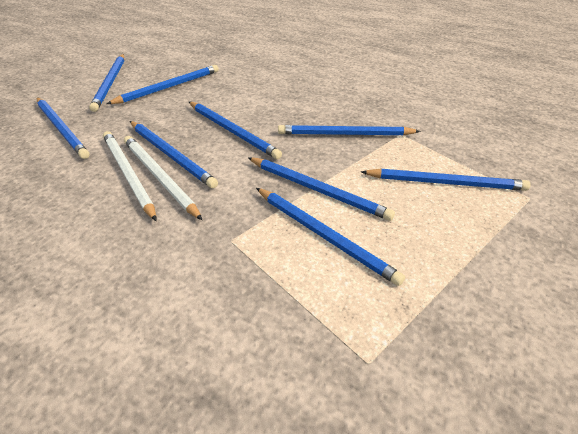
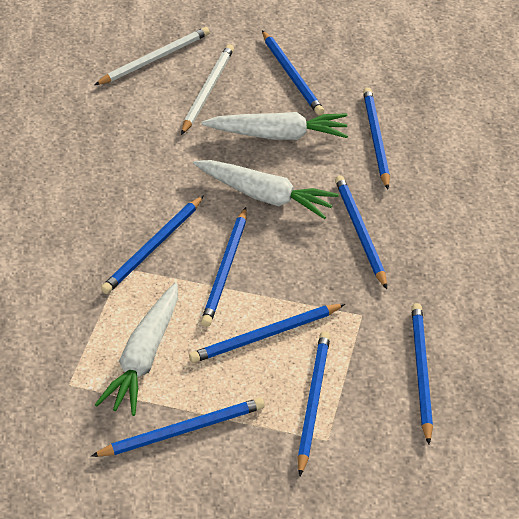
white carrot: 0 -> 3

